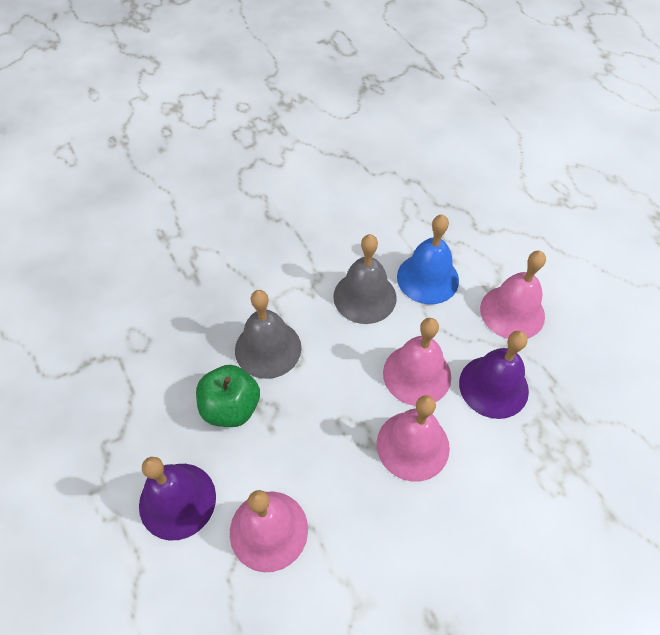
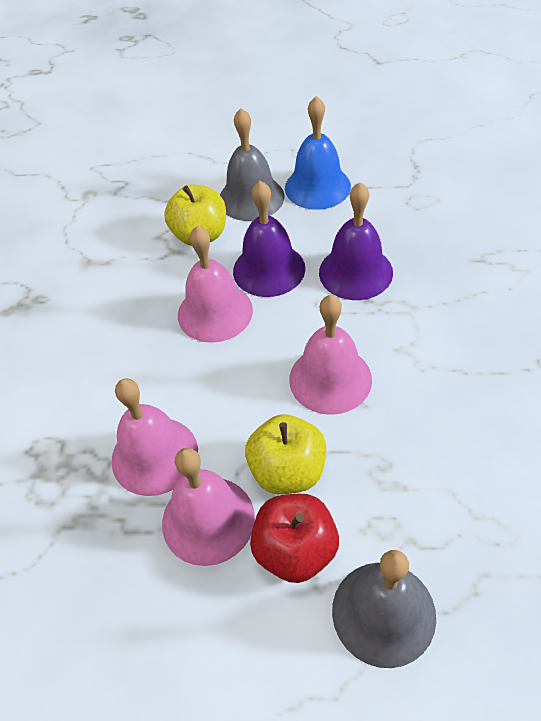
green apple: 1 -> 0
red apple: 0 -> 1
yellow apple: 0 -> 2

